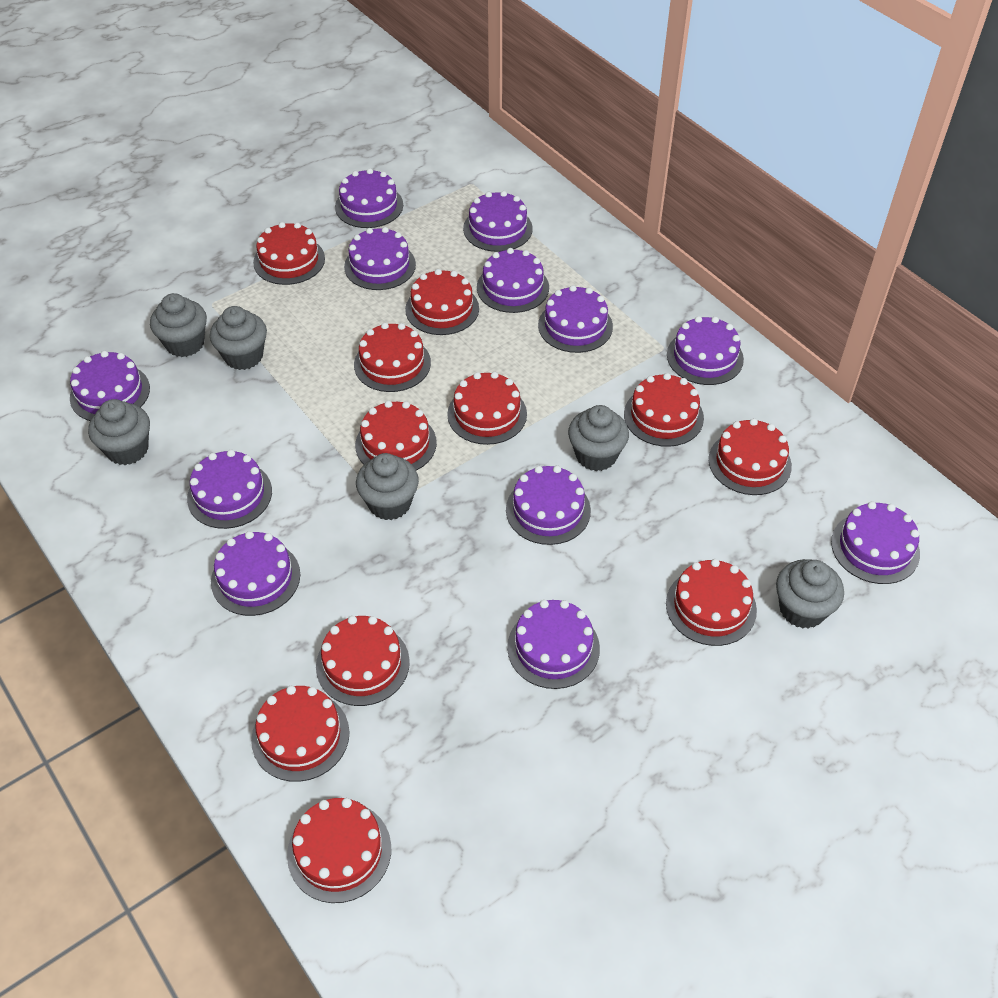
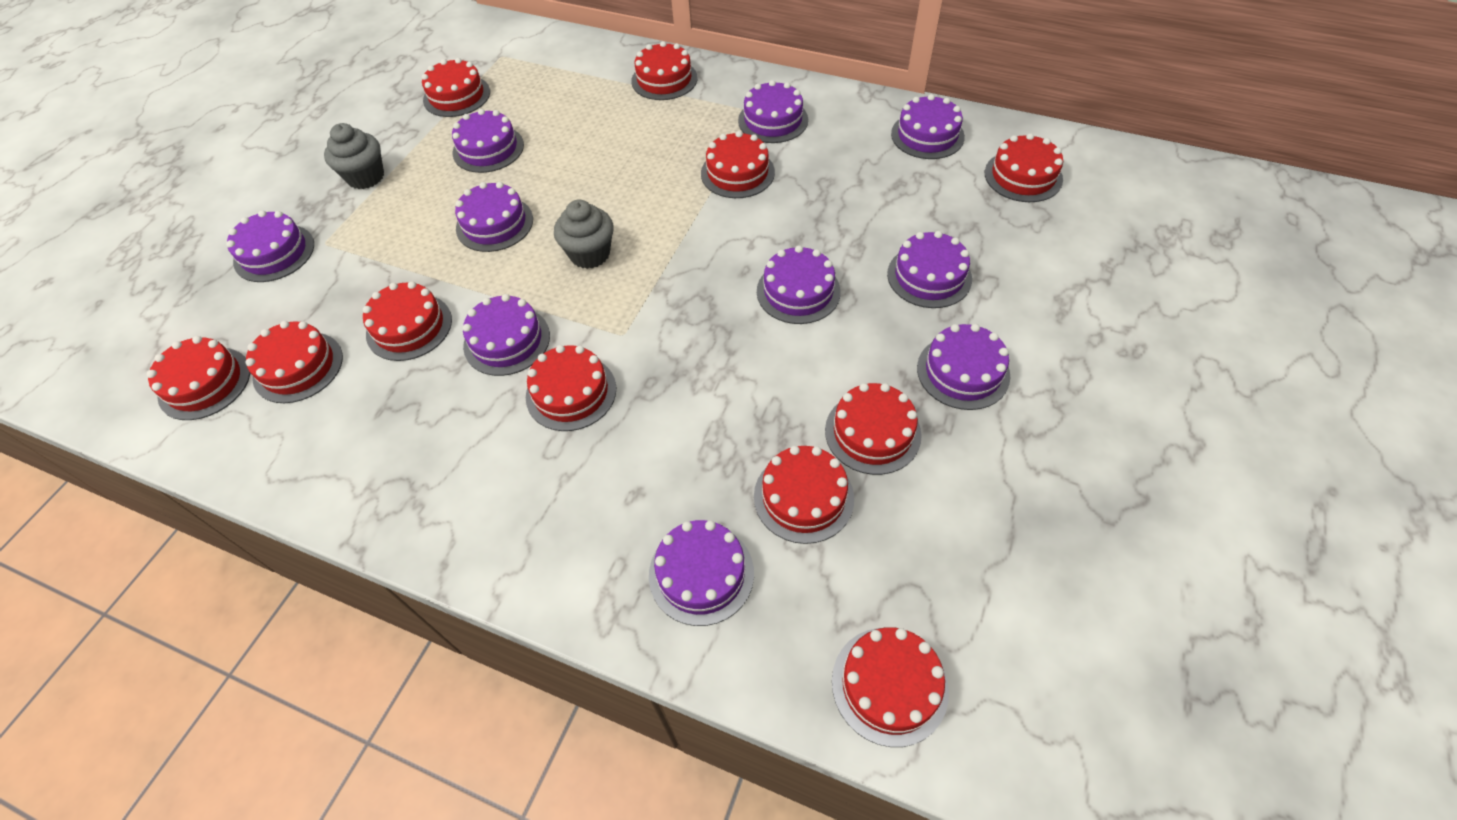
grey cupcake: 6 -> 2
purple cake: 12 -> 10

